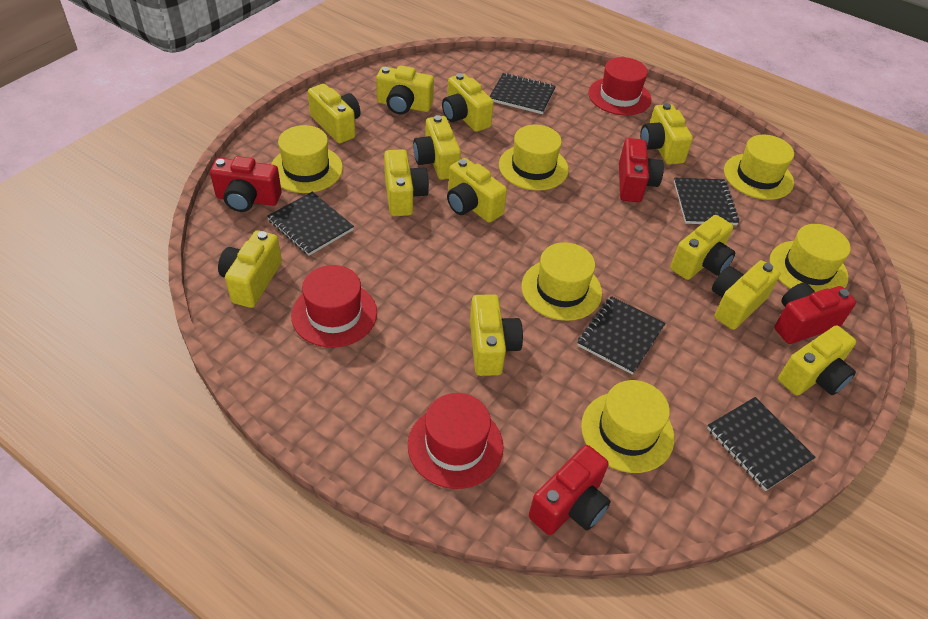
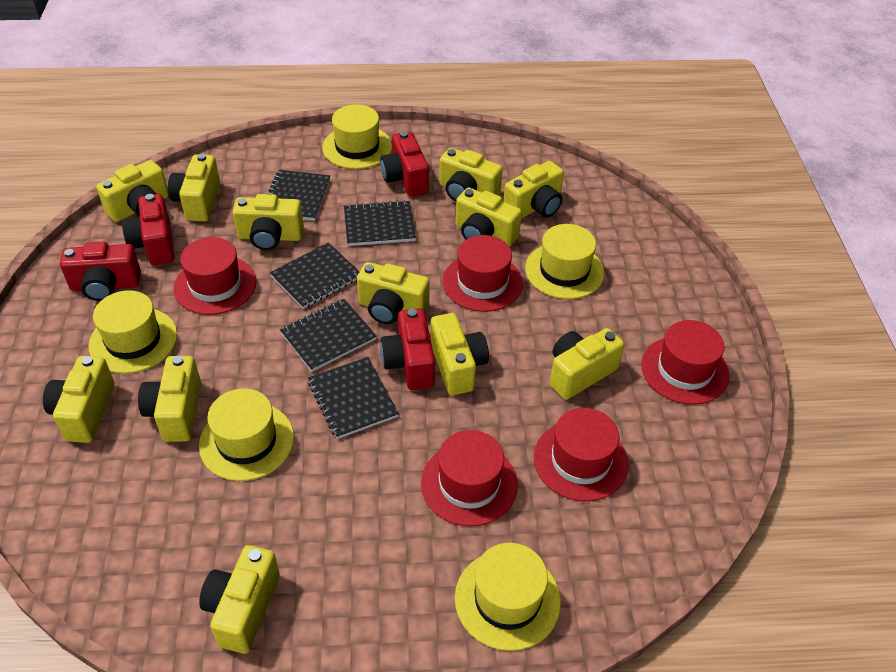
red hat: 3 -> 5
yellow hat: 6 -> 5

